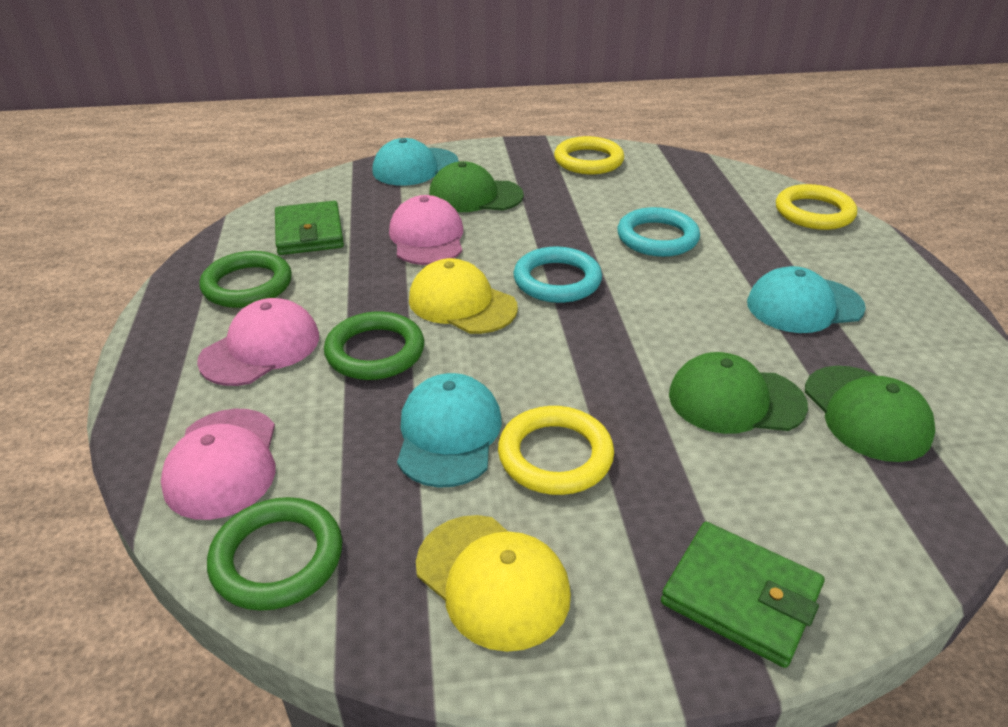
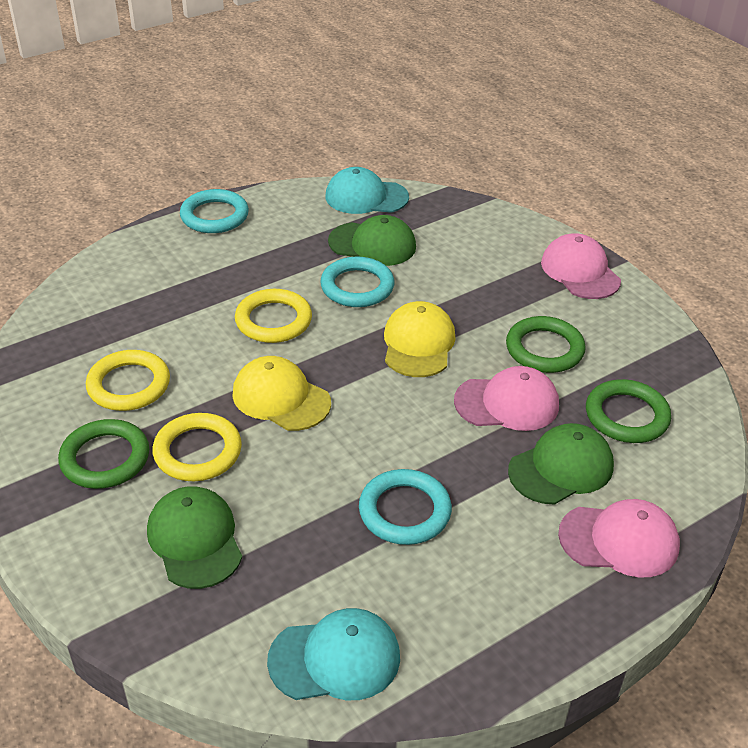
green wallet: 2 -> 0
turquoise cap: 3 -> 2
turquoise ring: 2 -> 3

